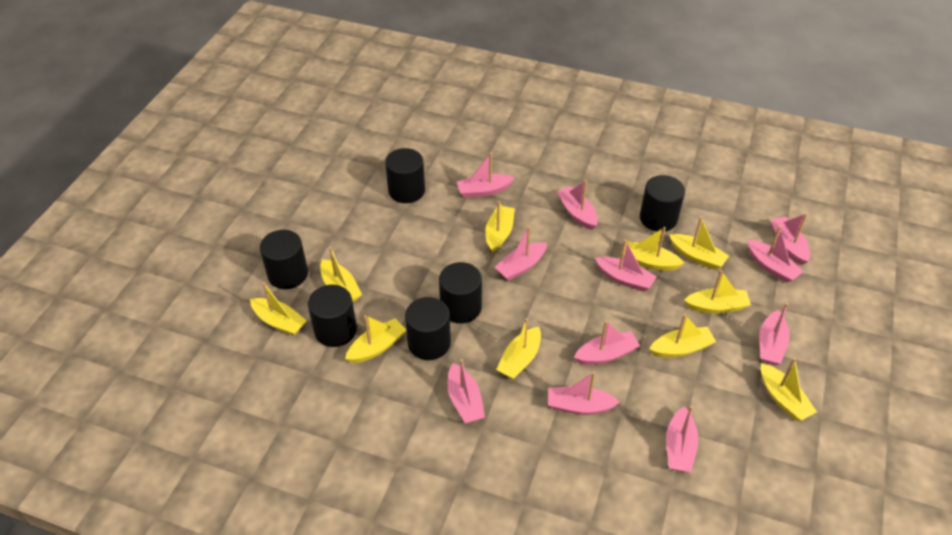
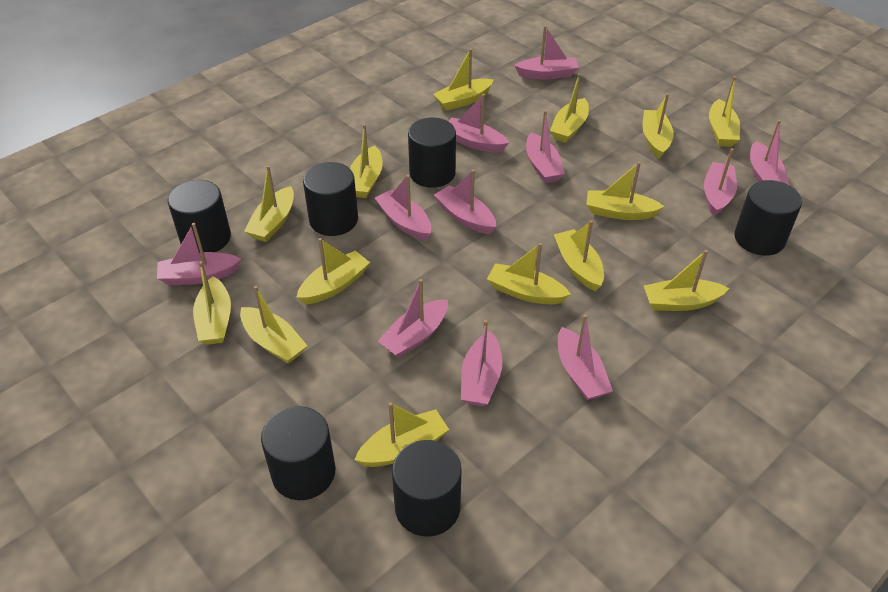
yellow boat: 10 -> 14

